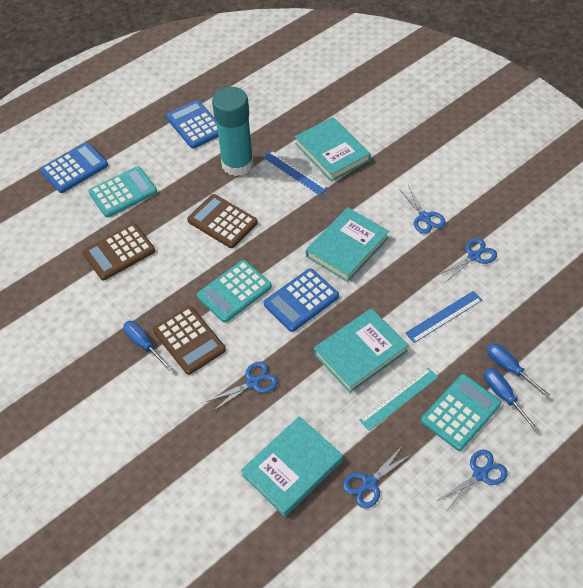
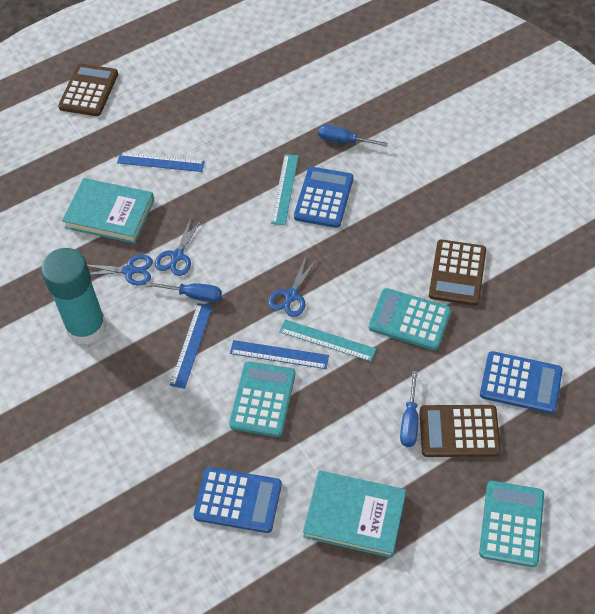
blue ruler: 2 -> 3
blue scissors: 5 -> 3
turquoise book: 4 -> 2
turquoise ruler: 1 -> 2

